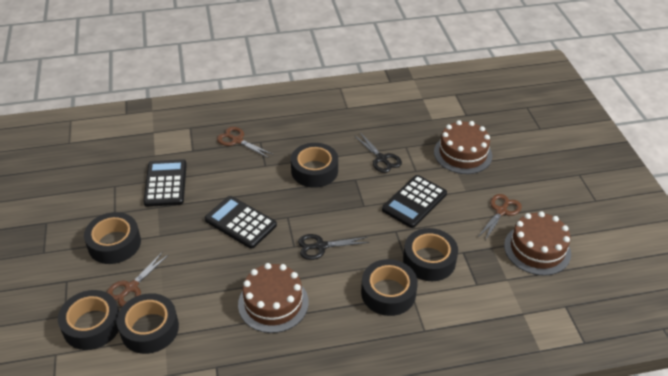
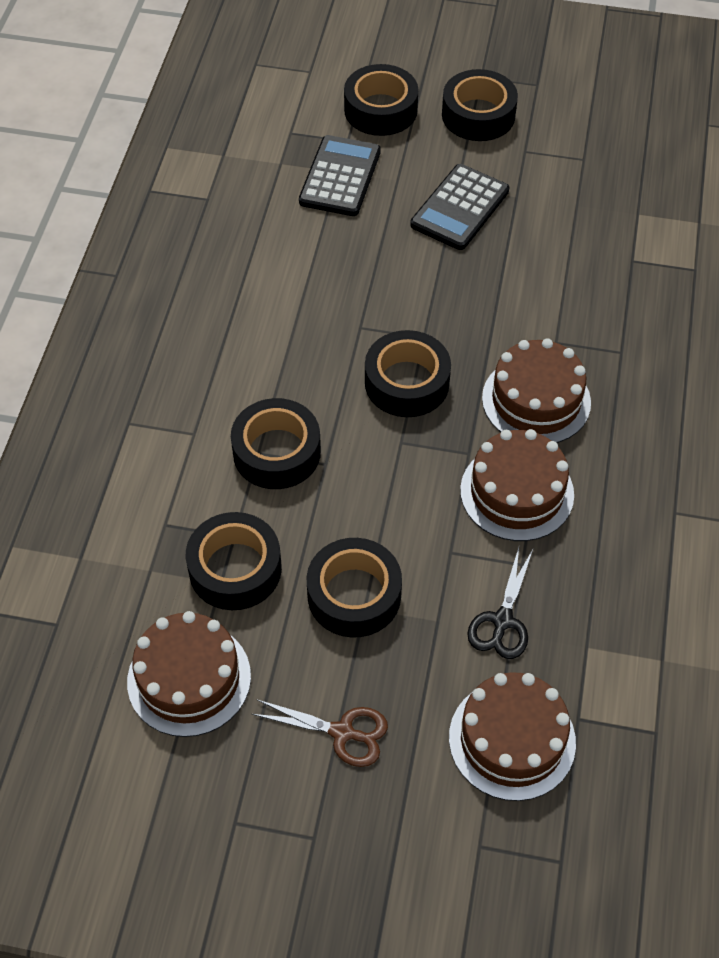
black calculator: 3 -> 2
black scissors: 2 -> 1
brown cake: 3 -> 4
brown scissors: 3 -> 1

